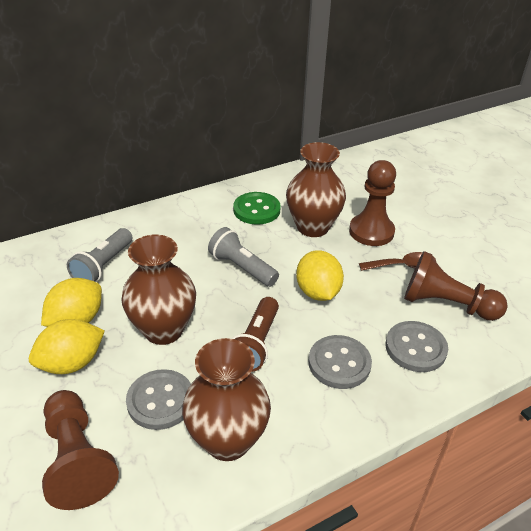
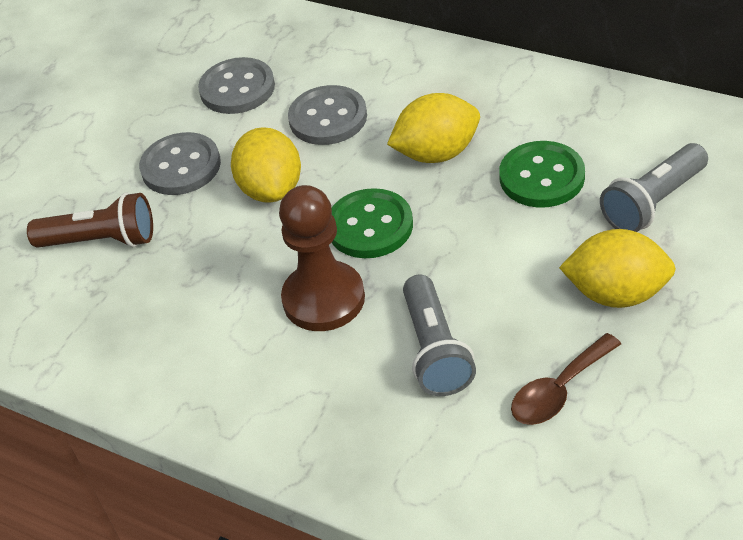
brown pawn: 3 -> 1
brown vase: 3 -> 0
green button: 1 -> 2

